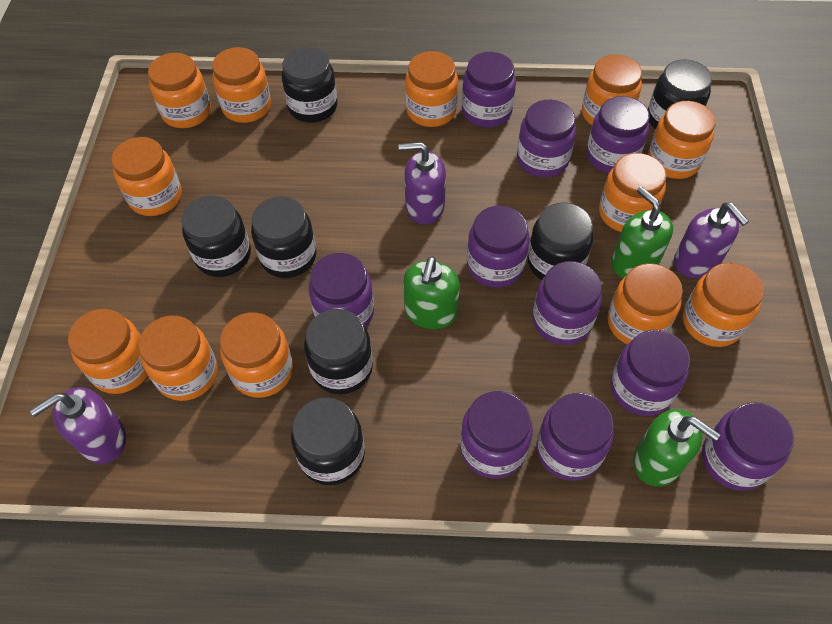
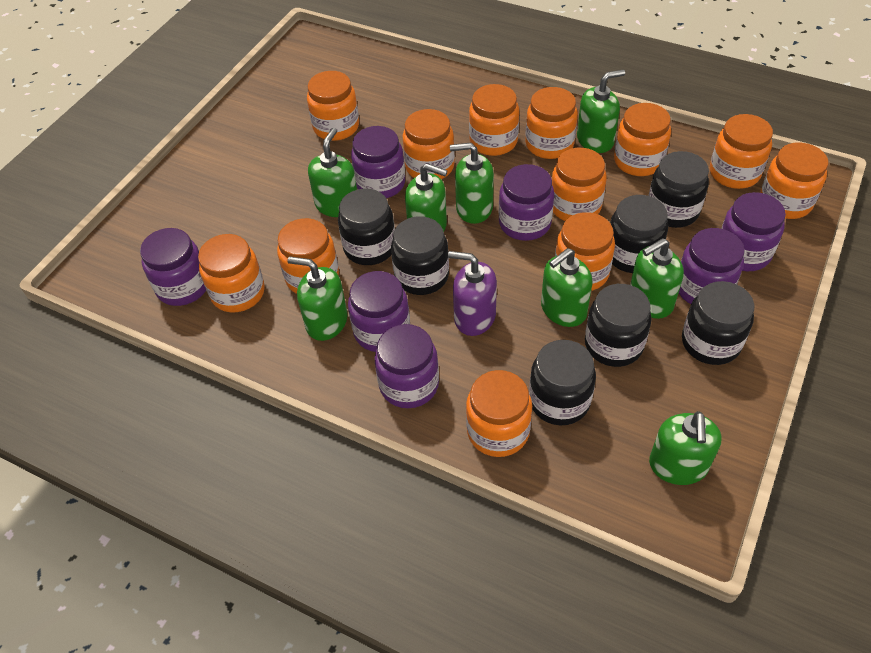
green soap dispenser: 3 -> 8
purple jar: 10 -> 7
purple soap dispenser: 3 -> 1

